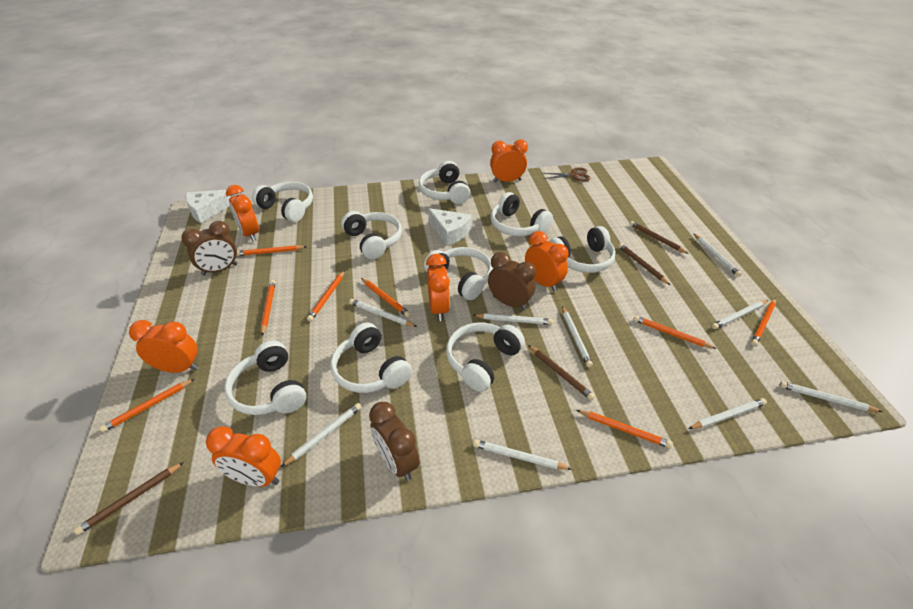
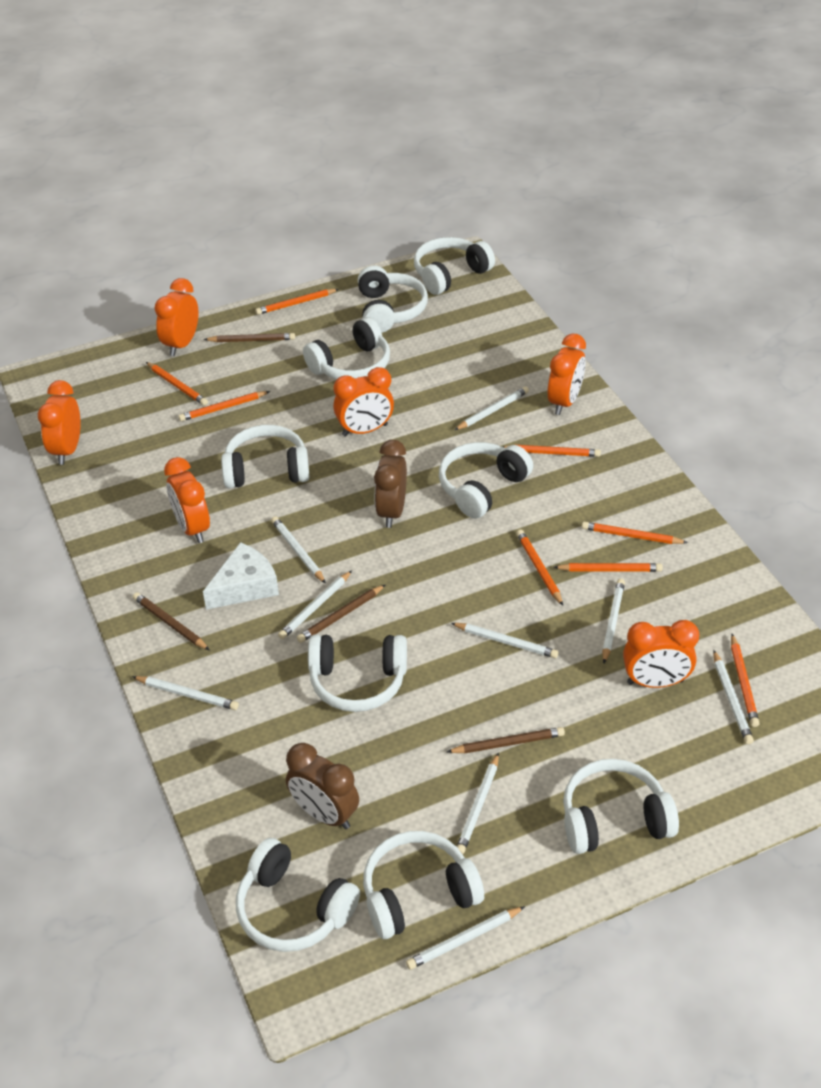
brown clock: 3 -> 2
brown scissors: 1 -> 0
white cheese: 2 -> 1

